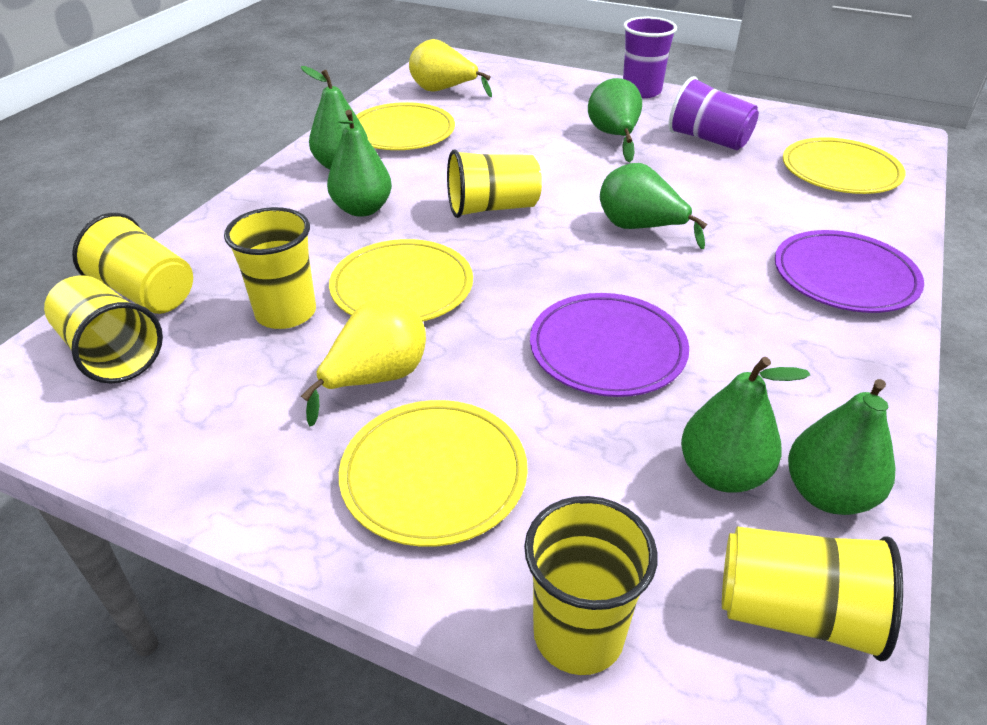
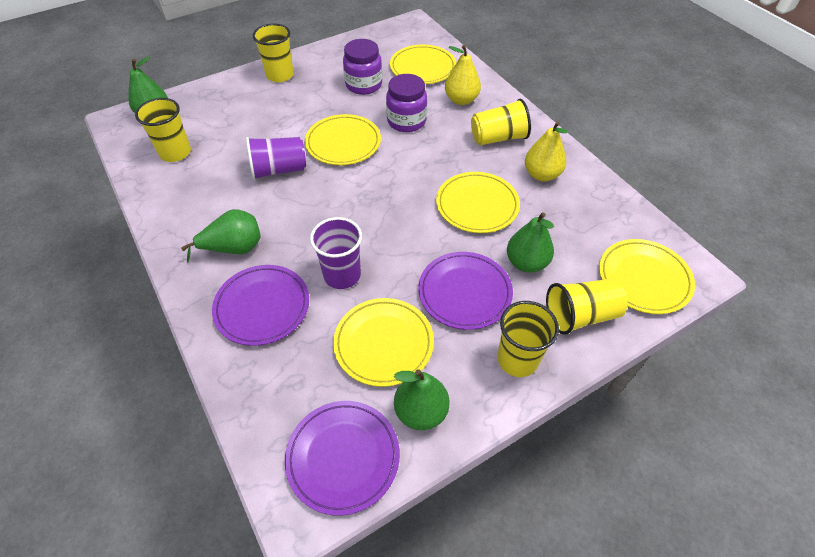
green pear: 6 -> 4
purple jar: 0 -> 2
purple plate: 2 -> 3
yellow cup: 6 -> 5
yellow plate: 4 -> 5

